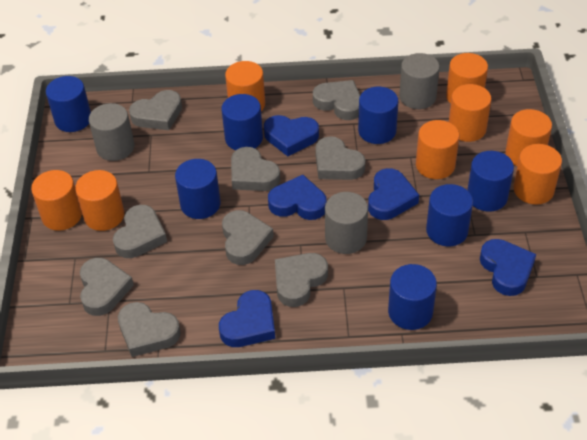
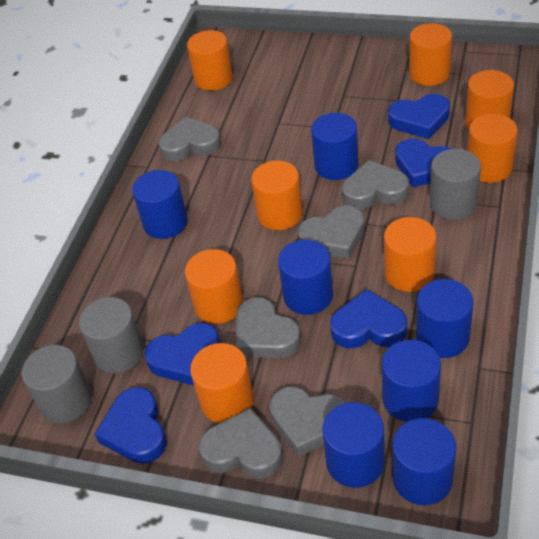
grey heart: 9 -> 6

